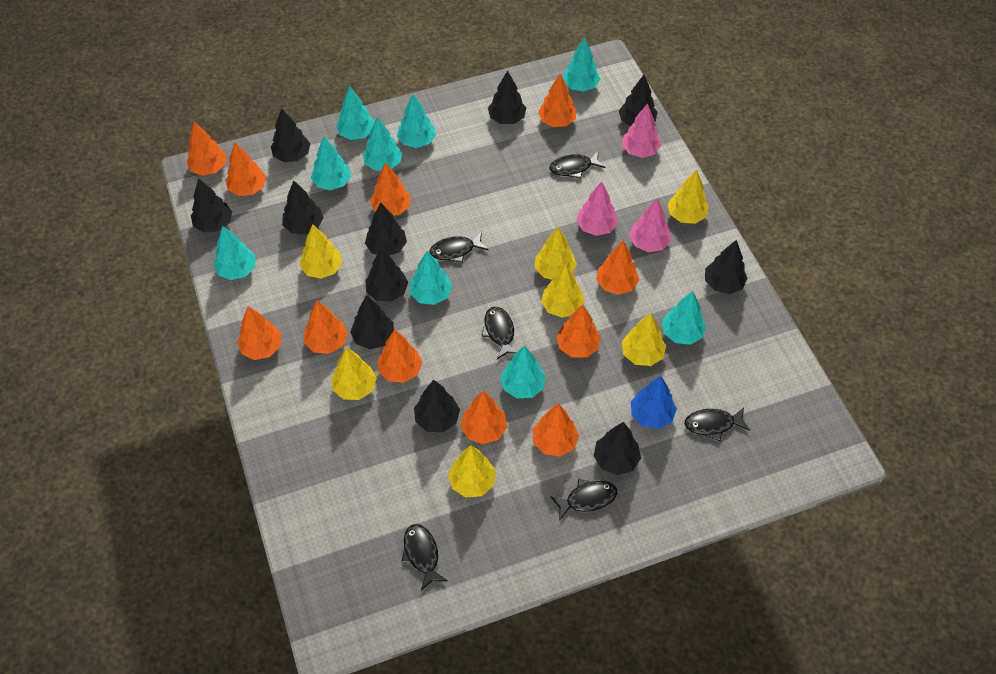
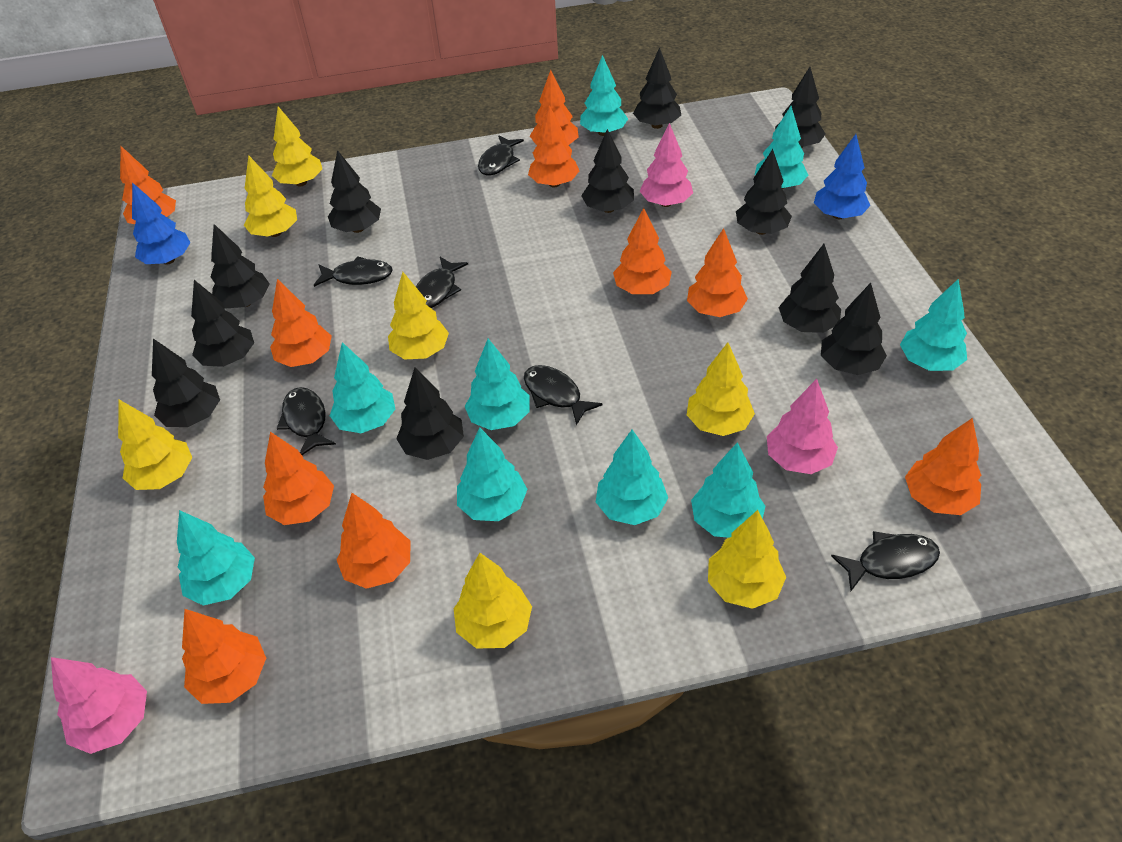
blue tree: 1 -> 2
orange tree: 11 -> 10

